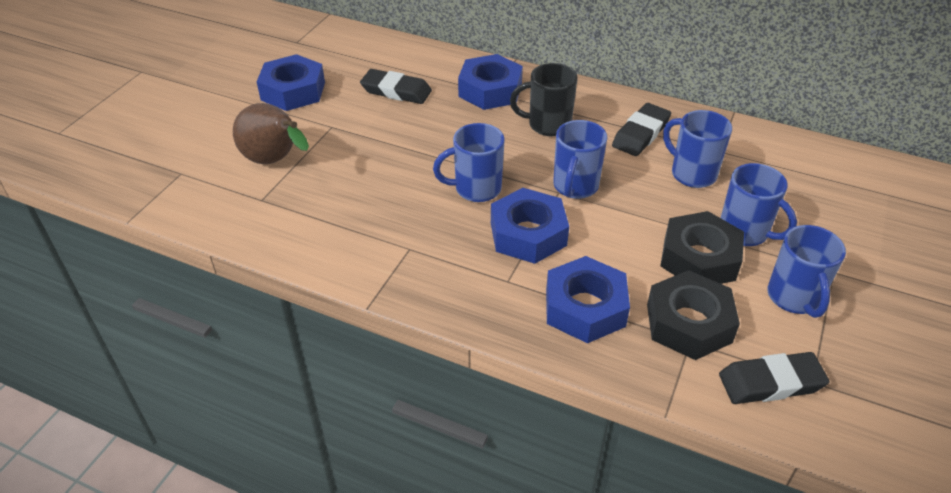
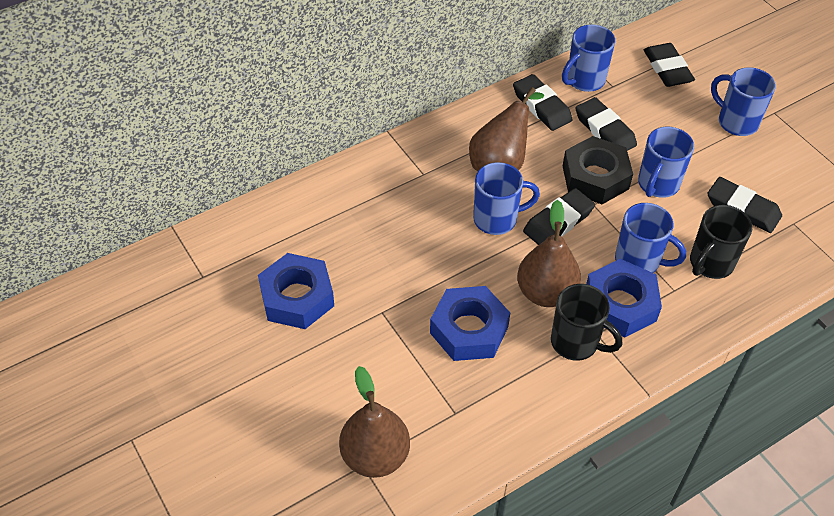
black eraser: 3 -> 5
black mug: 1 -> 2
black nut: 2 -> 1
blue nut: 4 -> 3
brown pear: 1 -> 3

